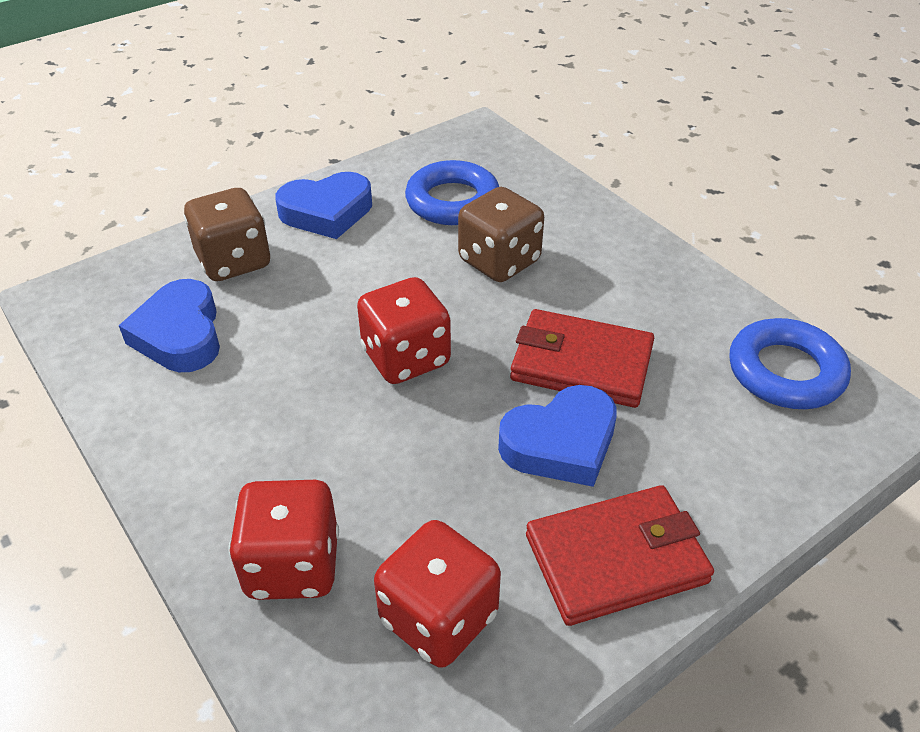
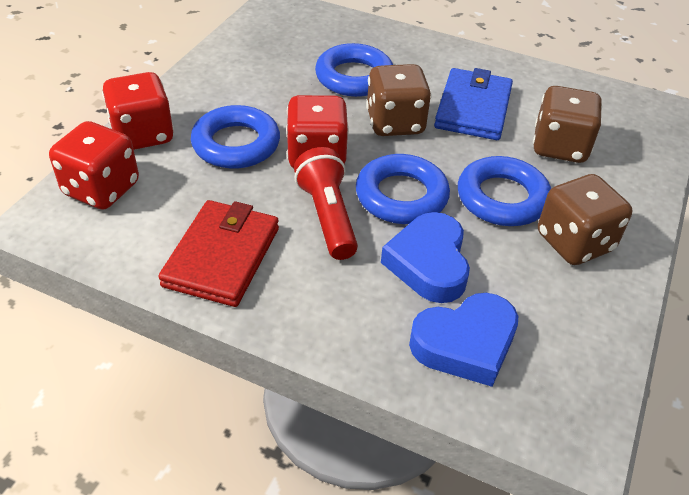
blue heart: 3 -> 2
blue ring: 2 -> 4
blue wallet: 0 -> 1
brown dice: 2 -> 3
red flashlight: 0 -> 1
red wallet: 2 -> 1

